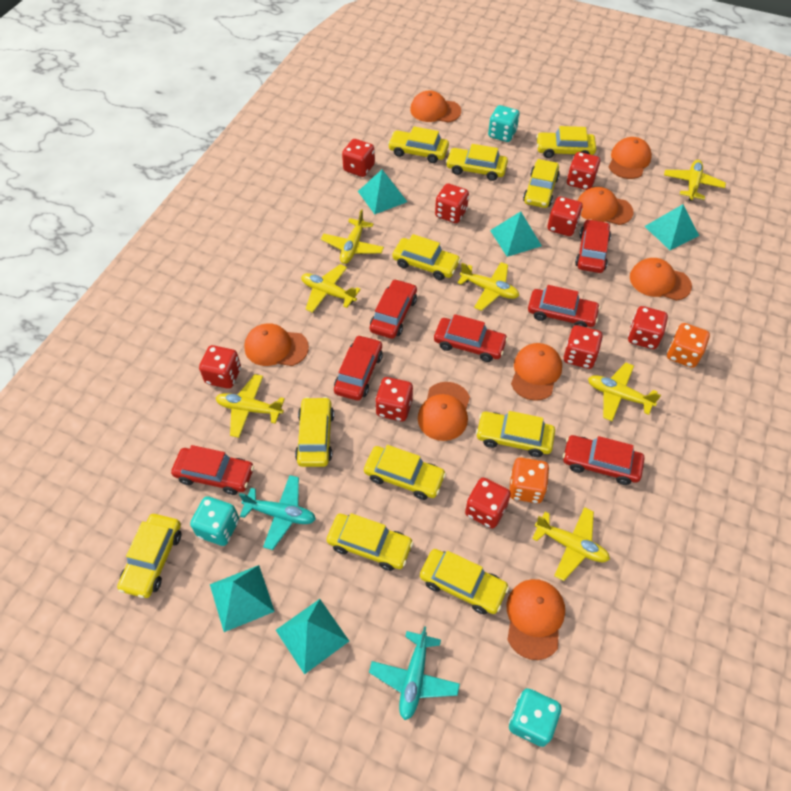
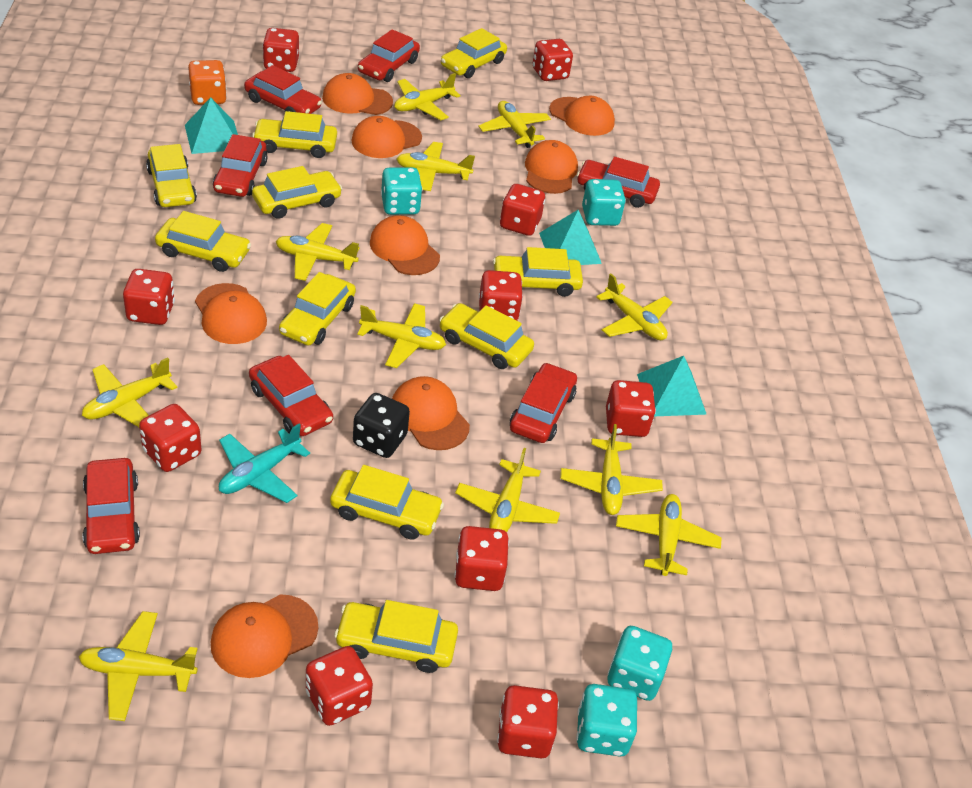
black dice: 0 -> 1
orange dice: 2 -> 1
red dice: 9 -> 10
turquoise dice: 3 -> 4
turquoise plane: 2 -> 1
turquoise pyramid: 5 -> 3
yellow car: 11 -> 10
yellow plane: 7 -> 11

